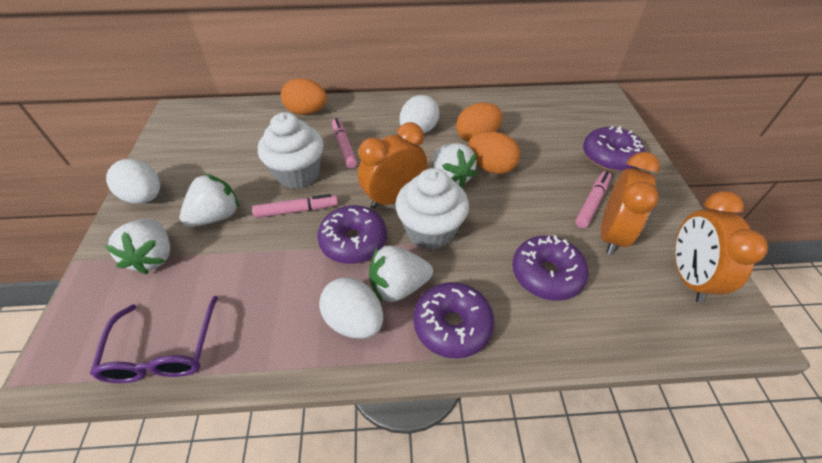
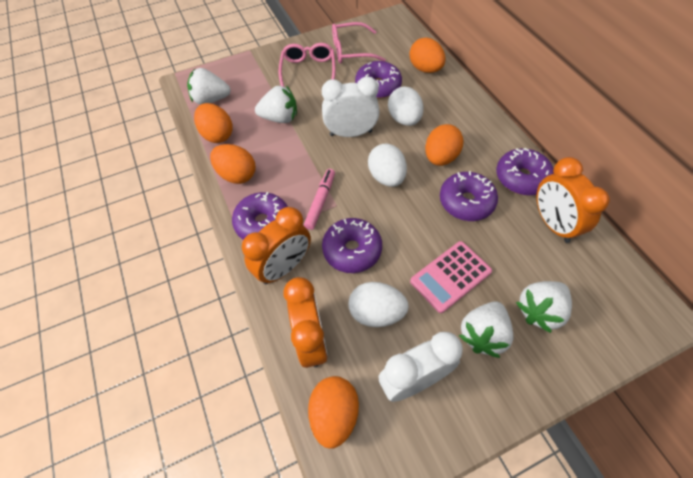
orange egg: 3 -> 5
pink calculator: 0 -> 1
pink glasses: 0 -> 2
pink marker: 3 -> 1
purple donut: 4 -> 5
purple glasses: 1 -> 0
white clock: 0 -> 2
white cupcake: 2 -> 0

